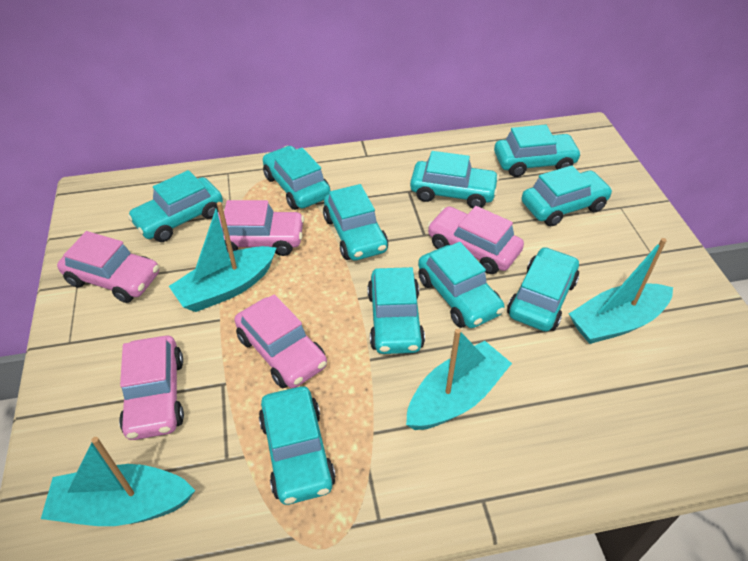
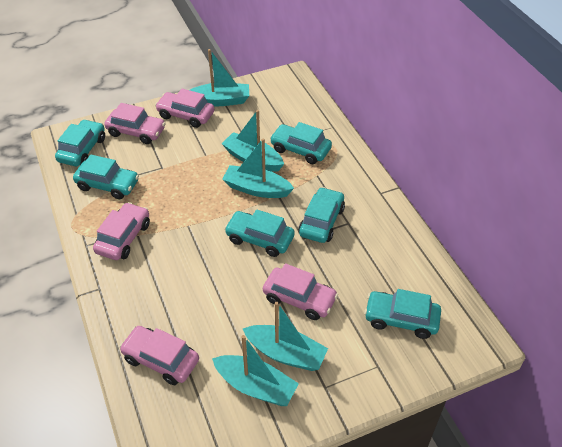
turquoise boat: 4 -> 5
turquoise car: 10 -> 6

